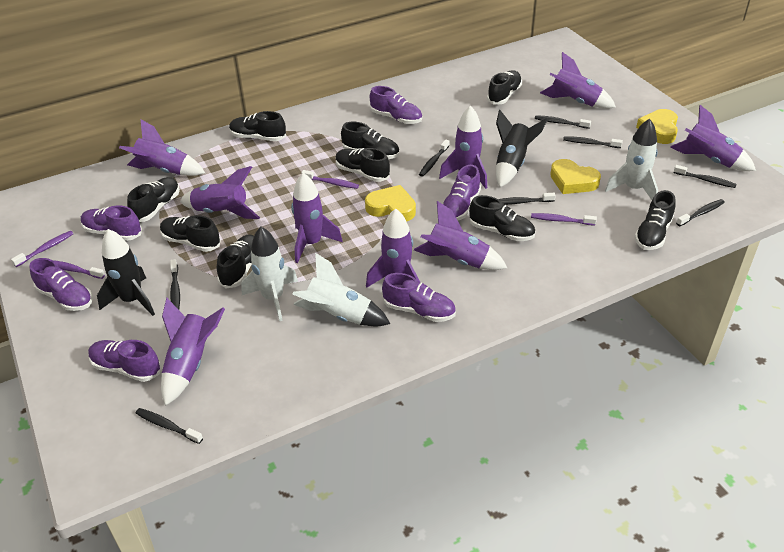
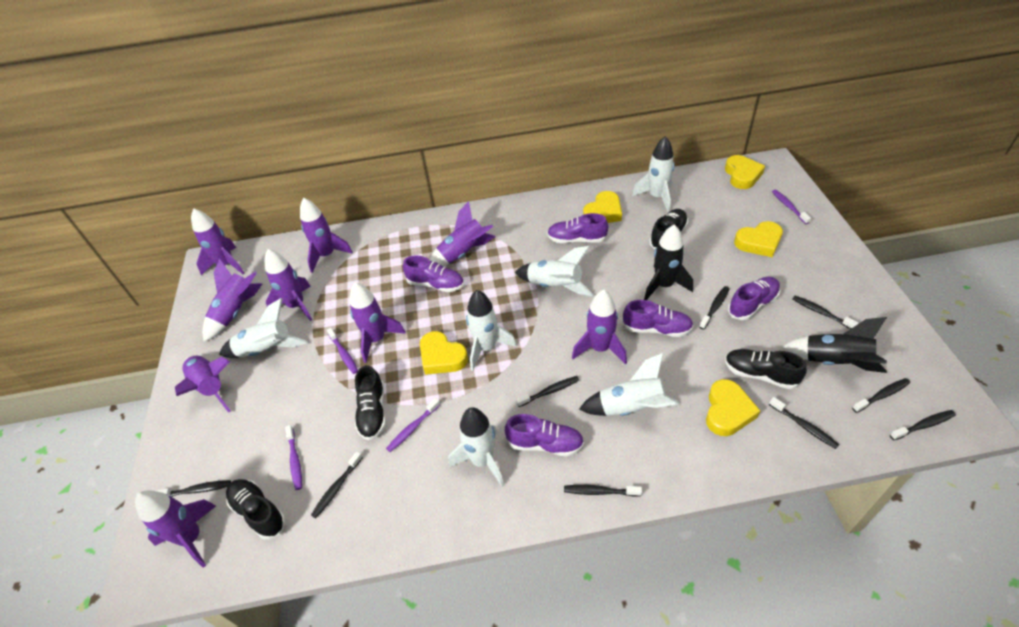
black shoe: 9 -> 4
black toothbrush: 8 -> 9
purple shoe: 6 -> 5
white rocket: 3 -> 6
yellow heart: 3 -> 5

